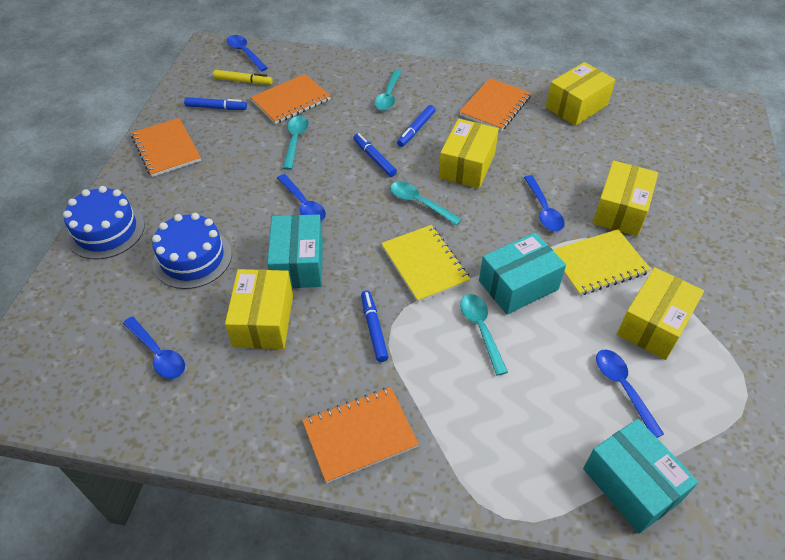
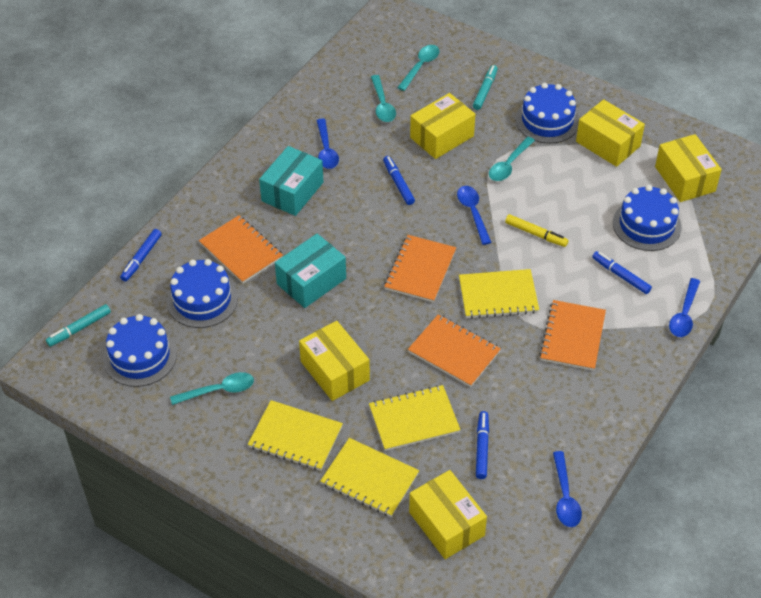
blue cake: 2 -> 4
blue spoon: 5 -> 4
turquoise box: 3 -> 2
turquoise marker: 0 -> 2
yellow notebook: 2 -> 4

